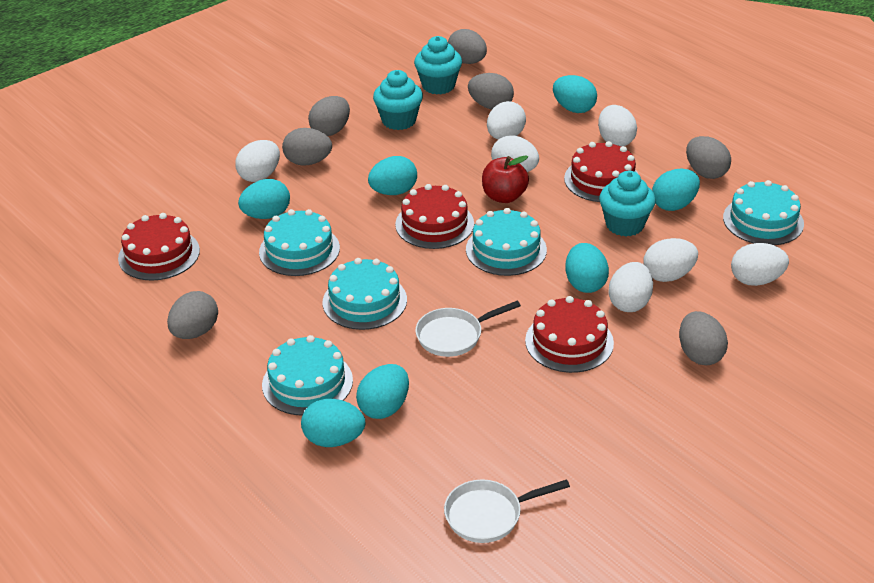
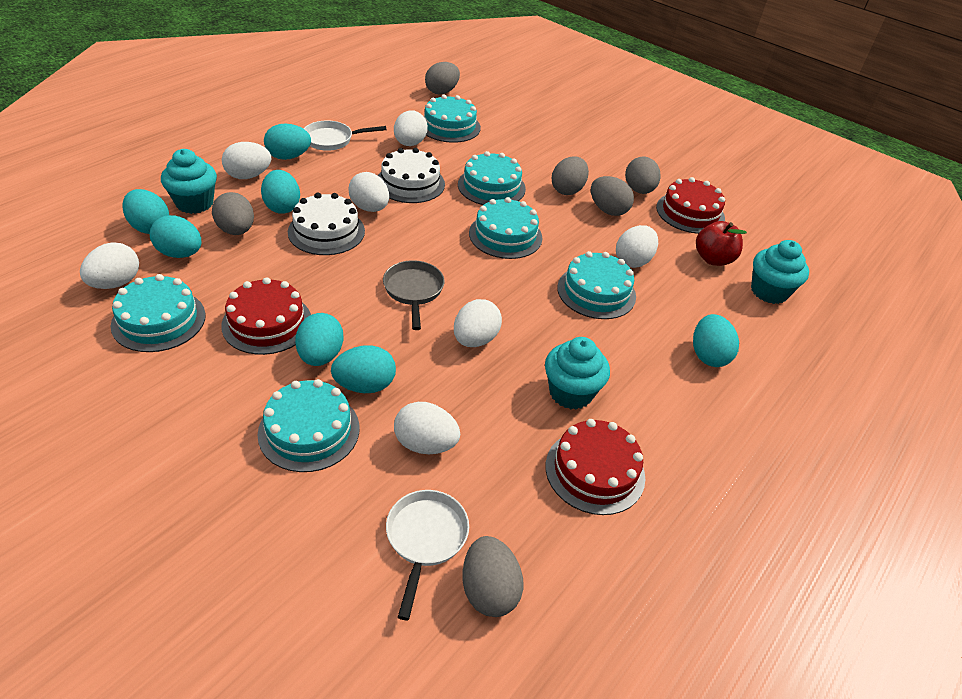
grey egg: 7 -> 6
grey pan: 0 -> 1
red cake: 4 -> 3
turquoise cake: 5 -> 6
white cake: 0 -> 2

